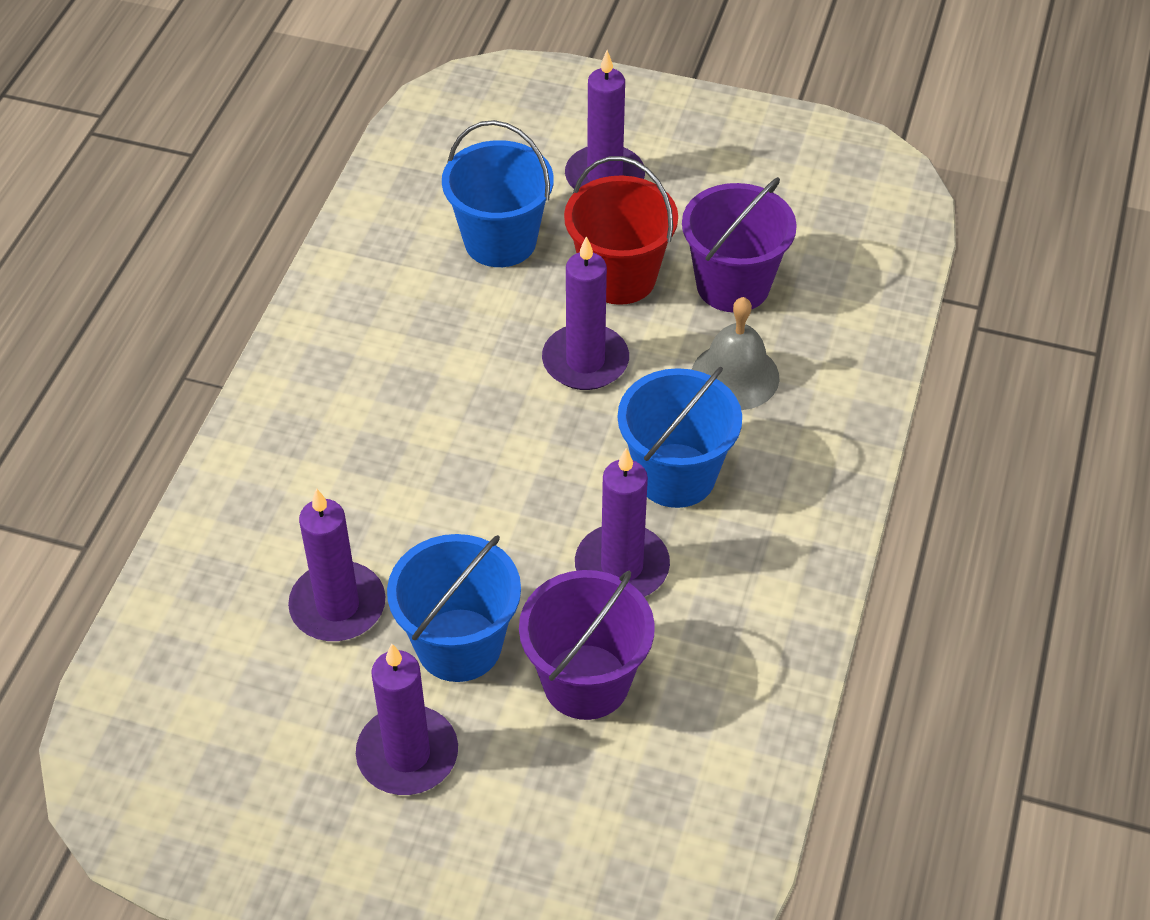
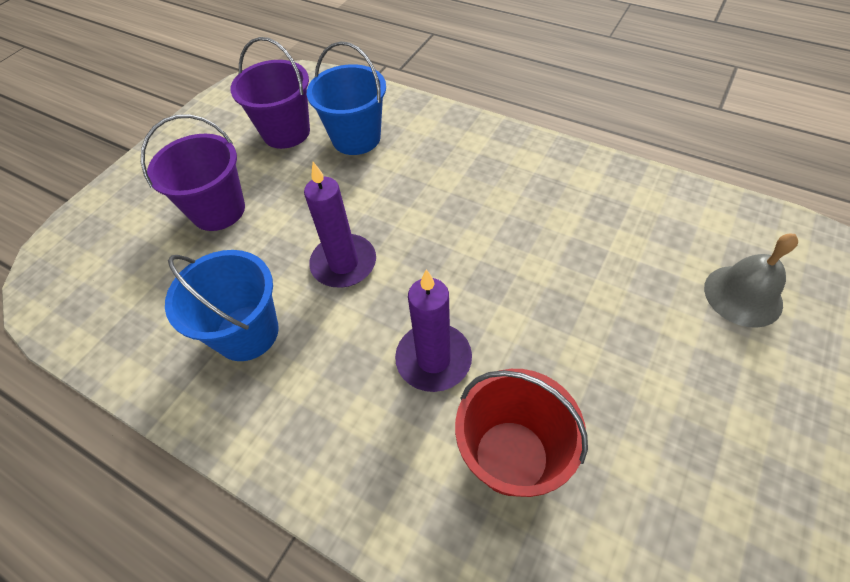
blue bucket: 3 -> 2
purple candle: 5 -> 2

